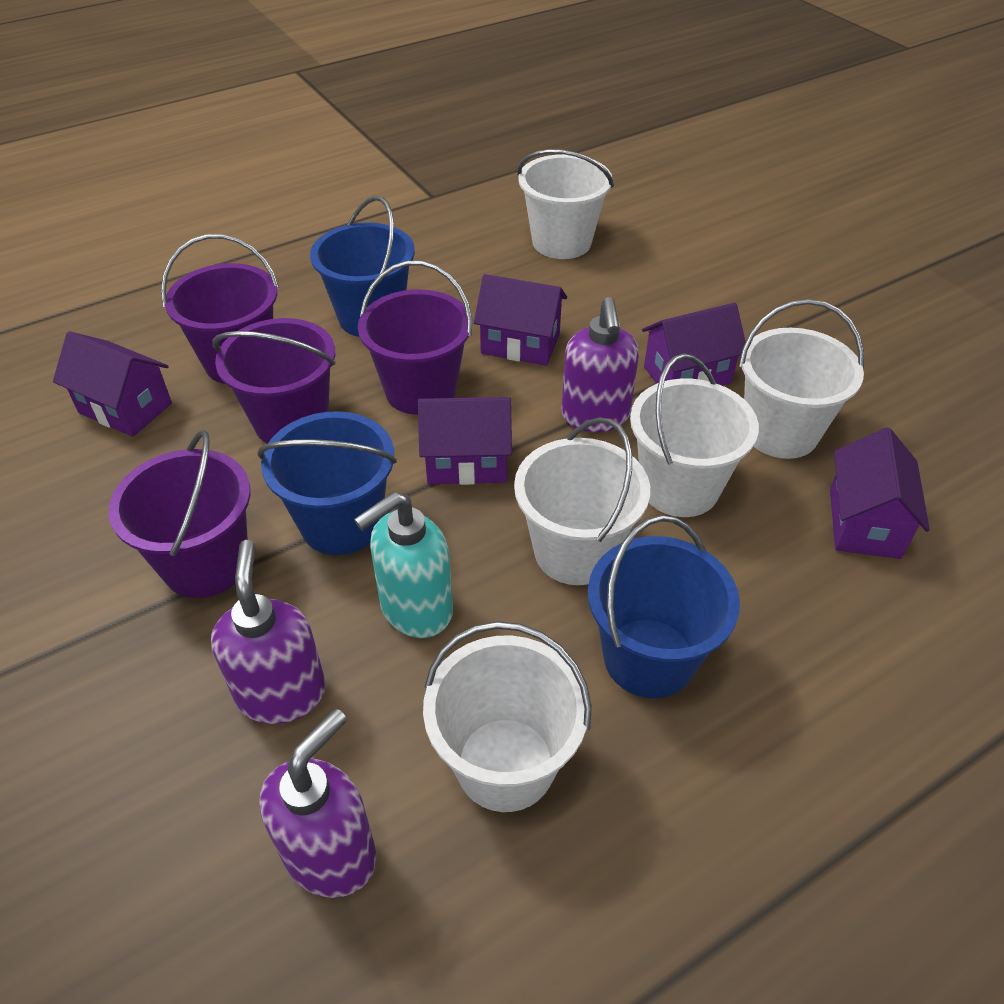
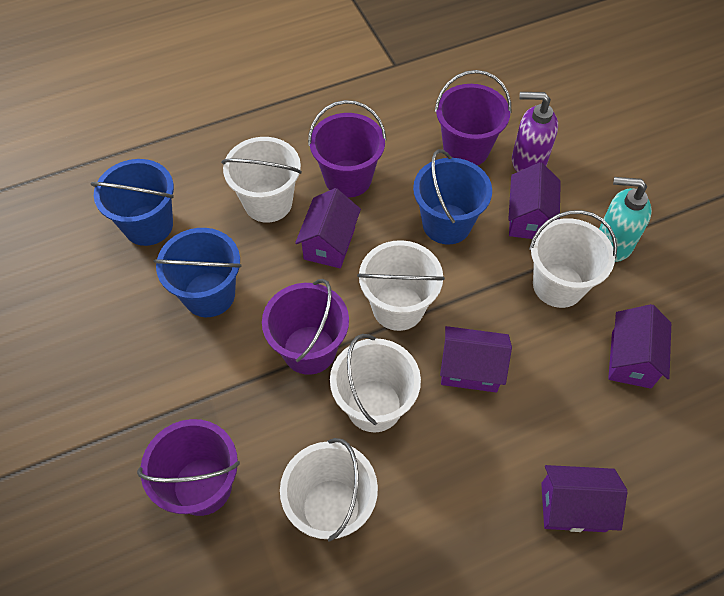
purple soap dispenser: 3 -> 1

